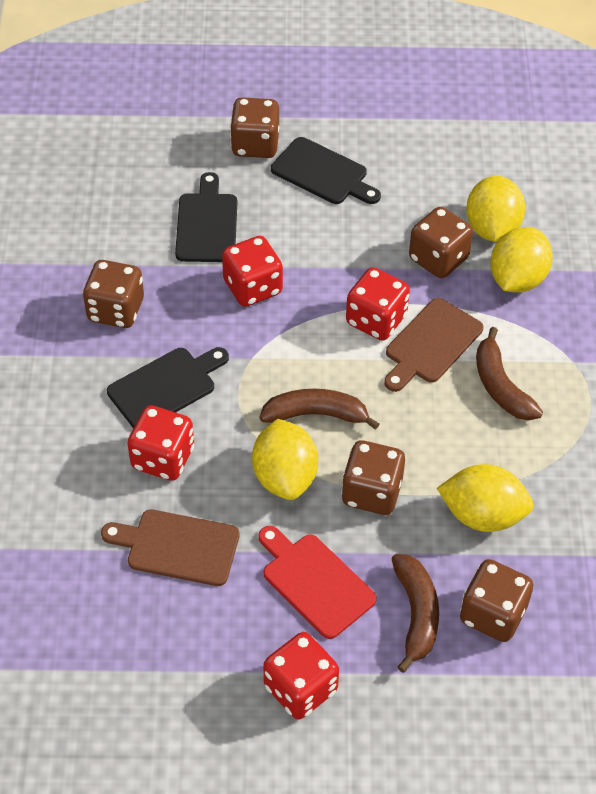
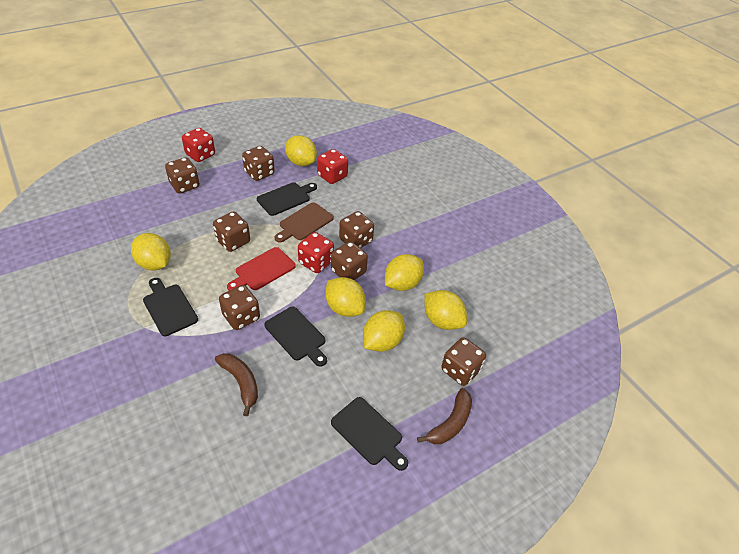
black cutting board: 3 -> 4
brown banana: 3 -> 2
brown cutting board: 2 -> 1
brown dice: 5 -> 7
red dice: 4 -> 3
yellow lemon: 4 -> 6

